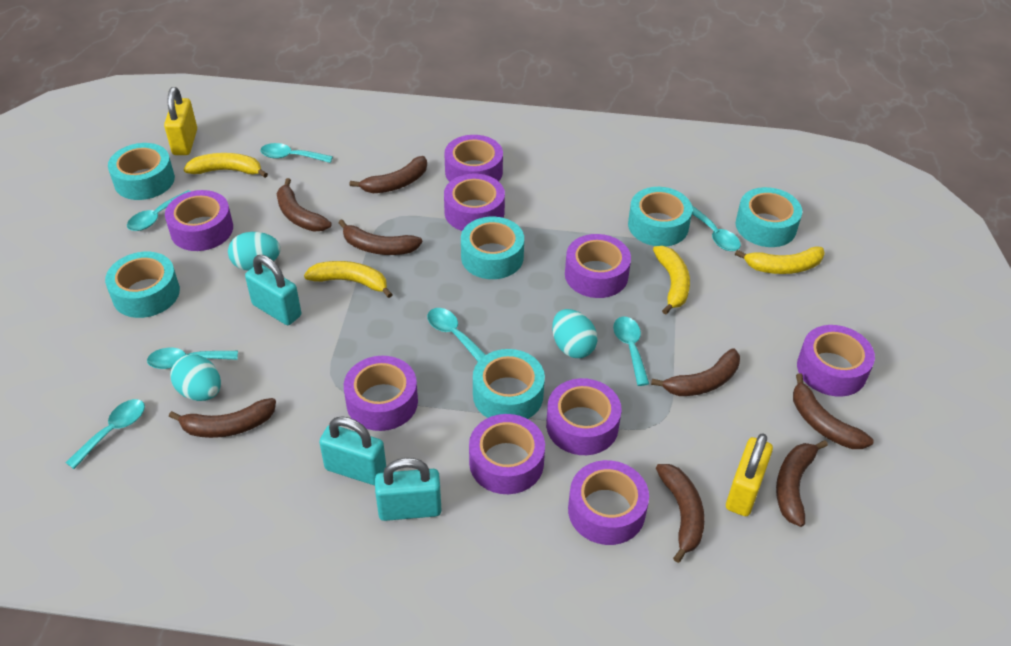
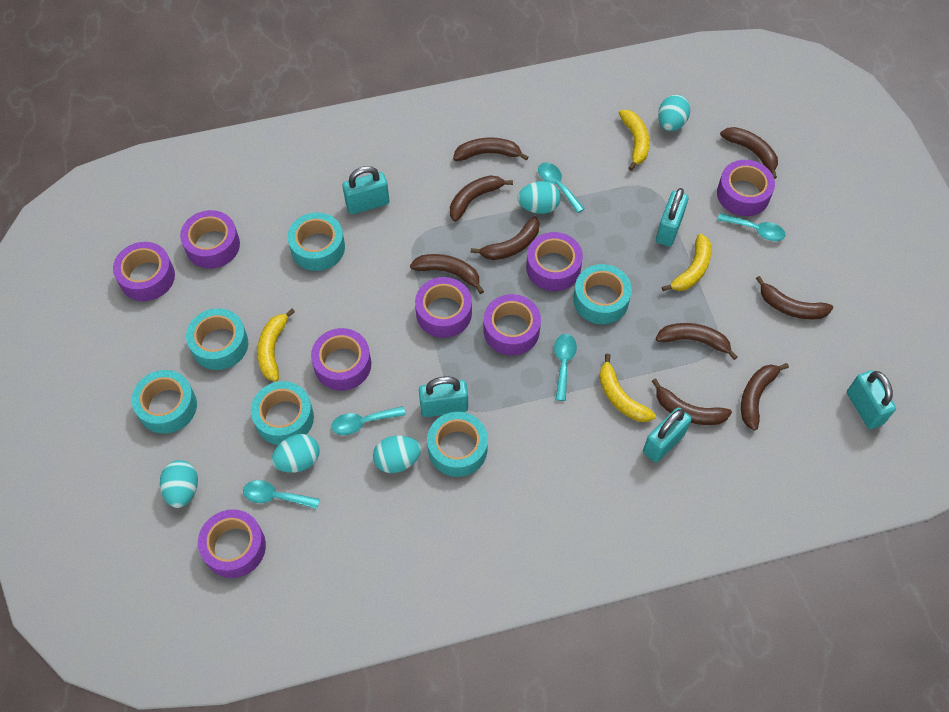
brown banana: 8 -> 9
purple tape: 9 -> 8
turquoise egg: 3 -> 5
turquoise padlock: 3 -> 5
turquoise spoon: 7 -> 5
yellow padlock: 2 -> 0

